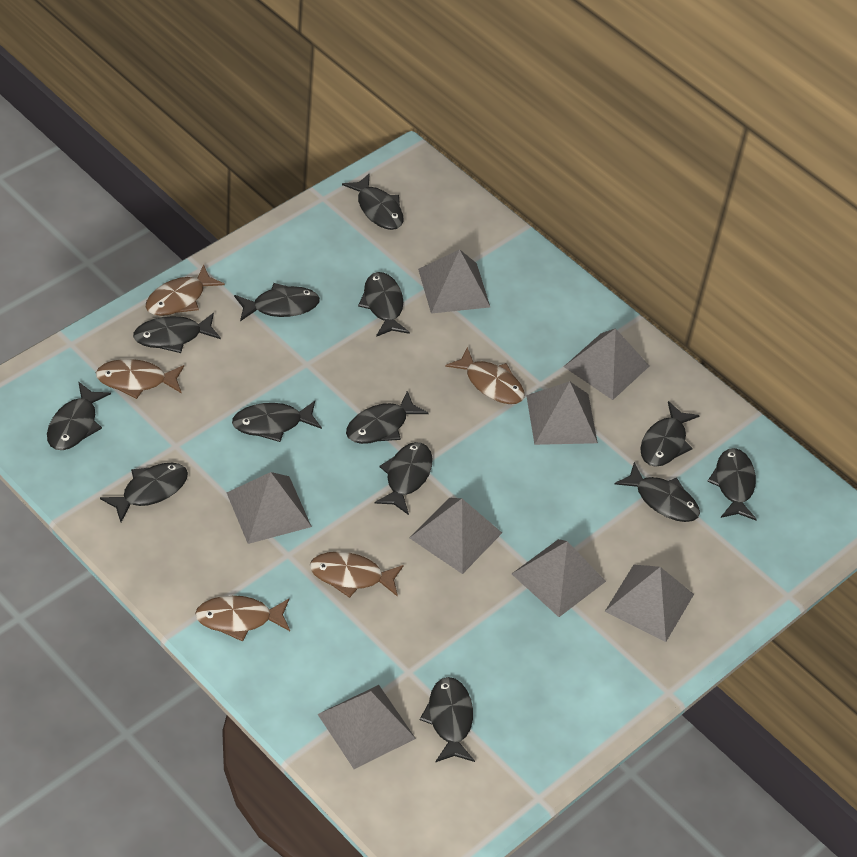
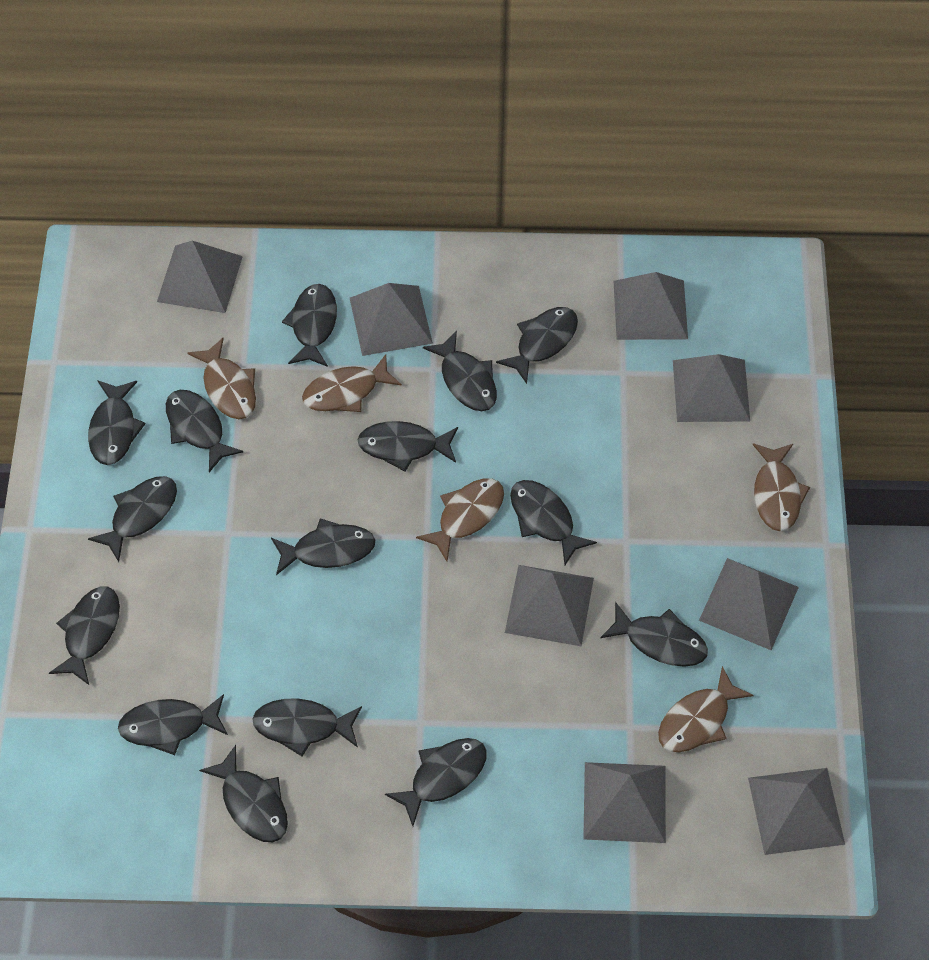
black fish: 13 -> 15

